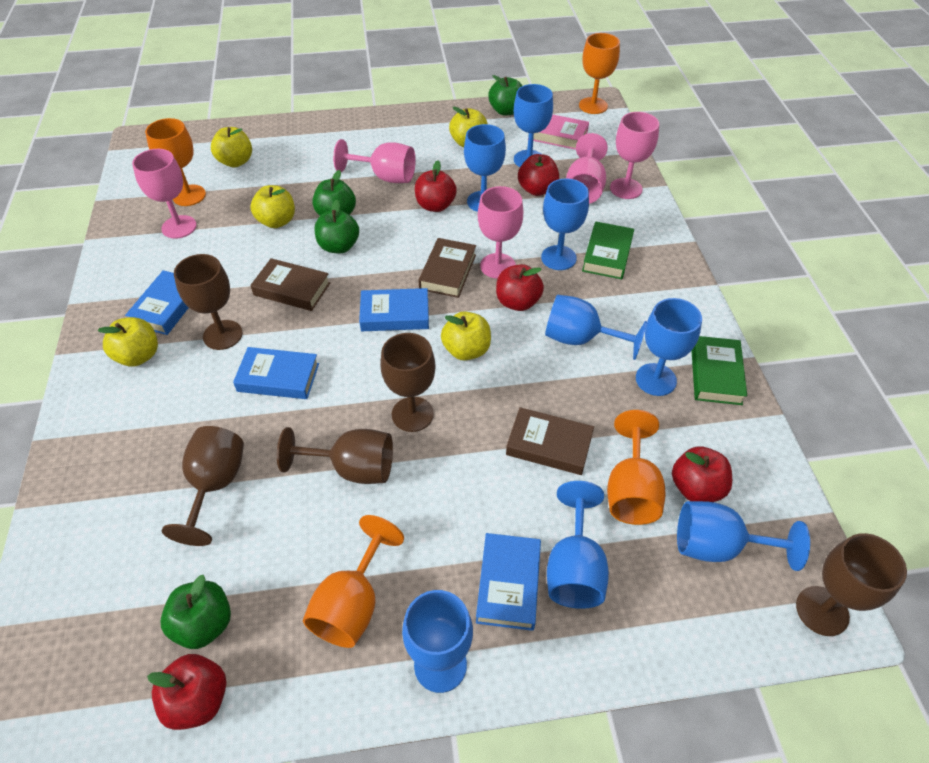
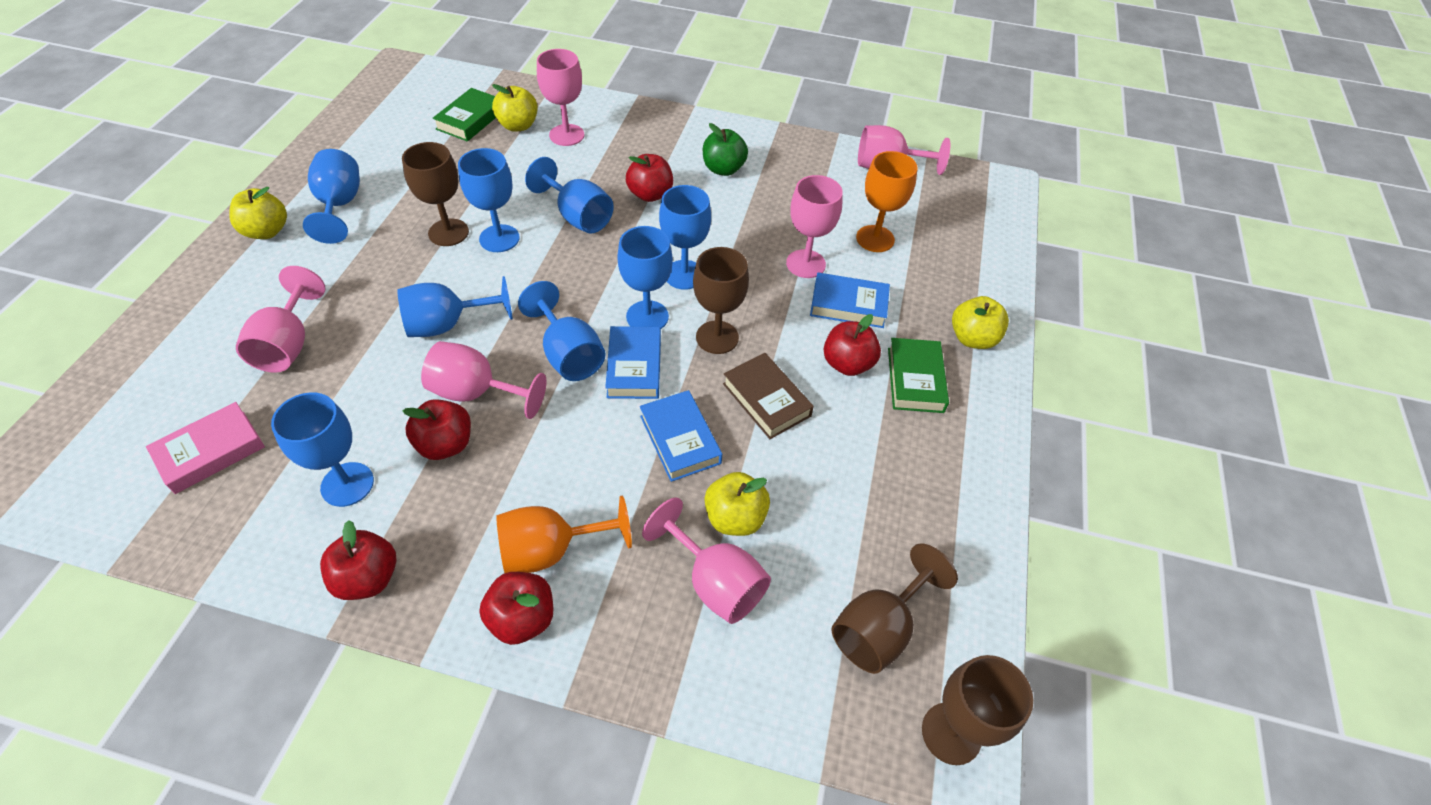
blue book: 4 -> 3
brown book: 3 -> 1
brown goblet: 5 -> 4
green apple: 4 -> 1
orange goblet: 4 -> 2
pink goblet: 5 -> 6
yellow apple: 5 -> 4

